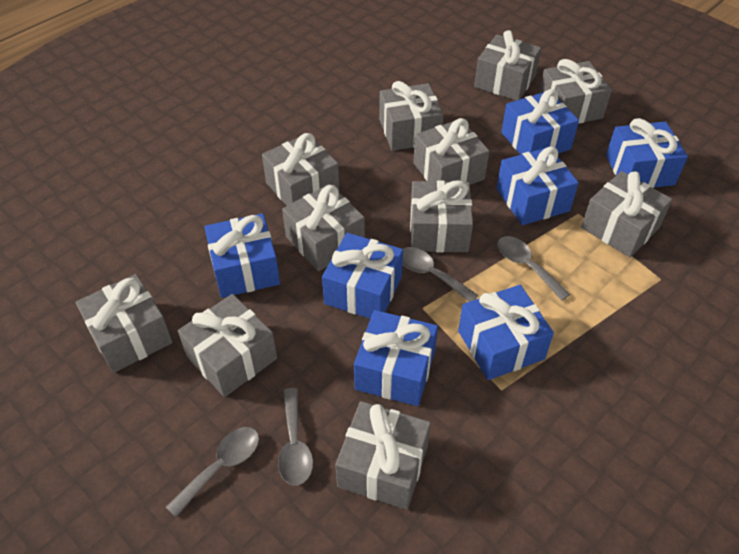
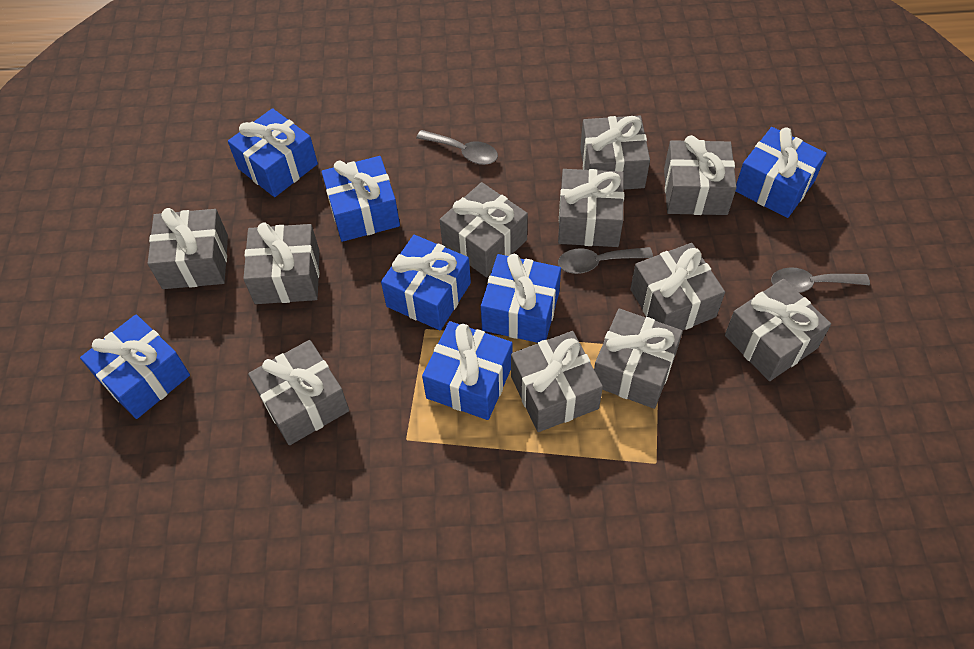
grey spoon: 4 -> 3

